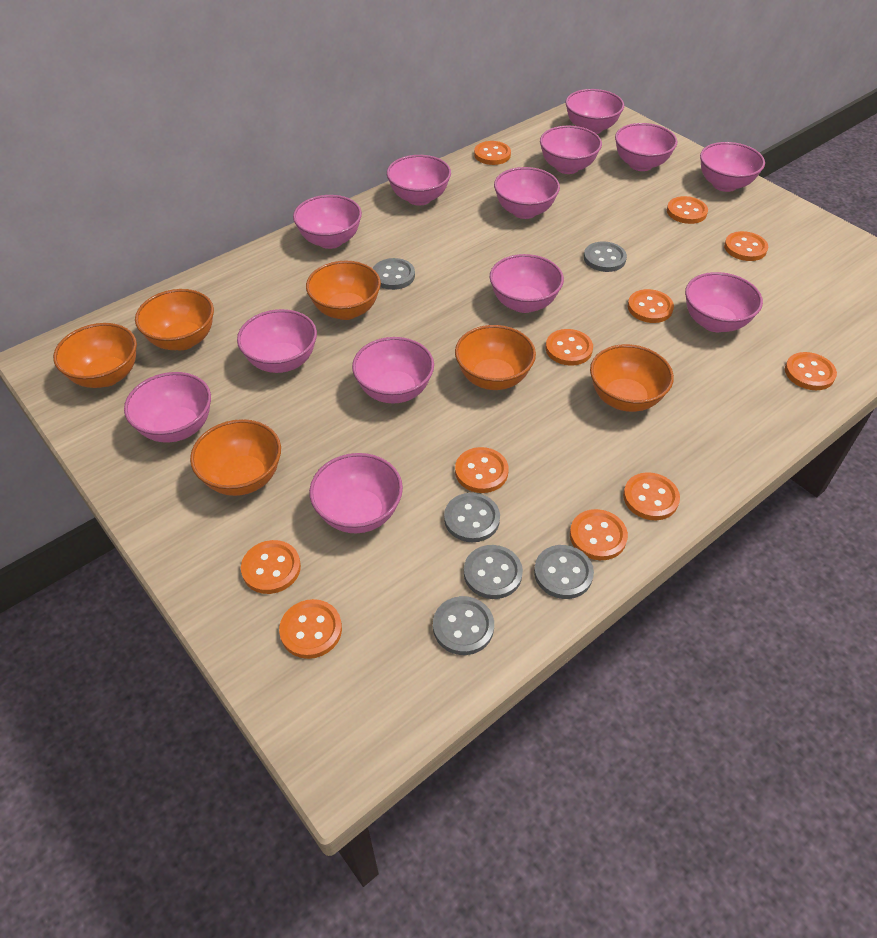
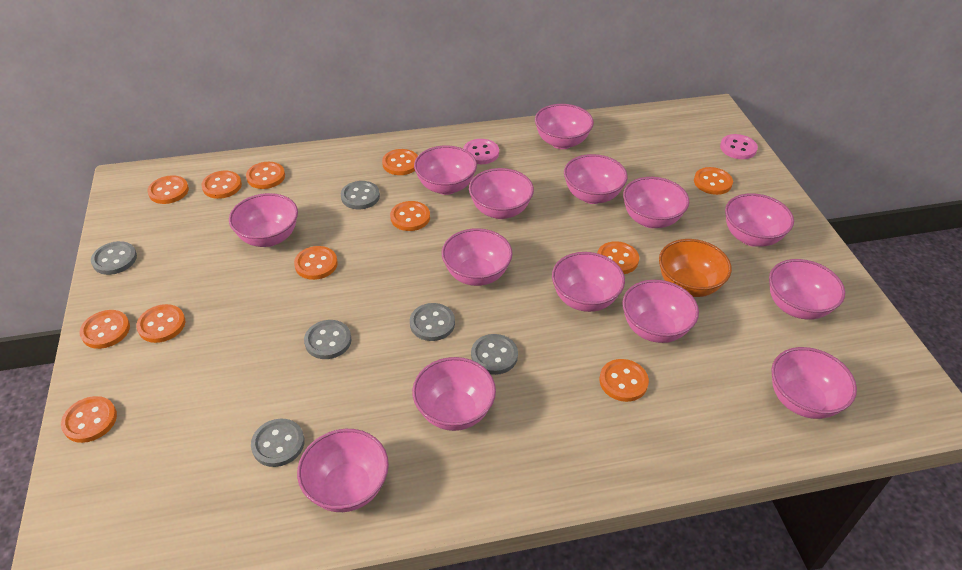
orange bowl: 6 -> 1
orange button: 11 -> 12
pink bowl: 13 -> 14
pink button: 0 -> 2

